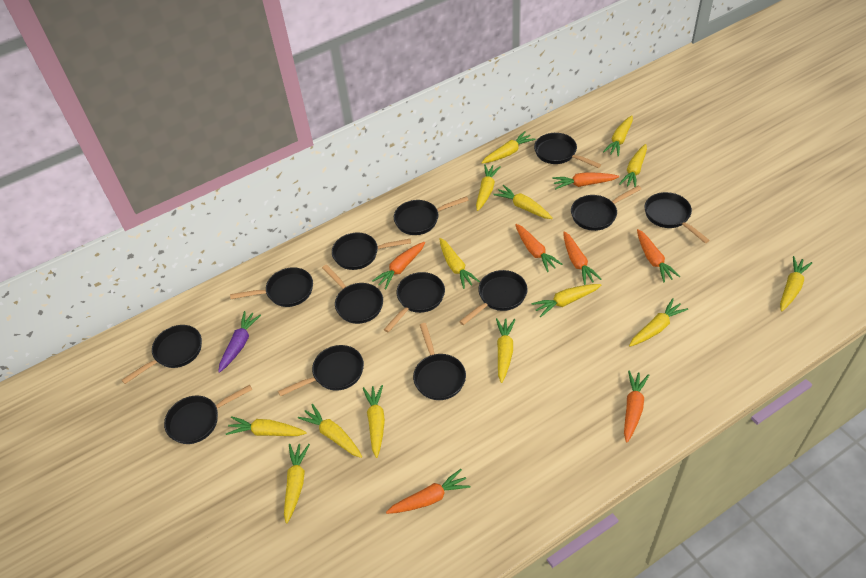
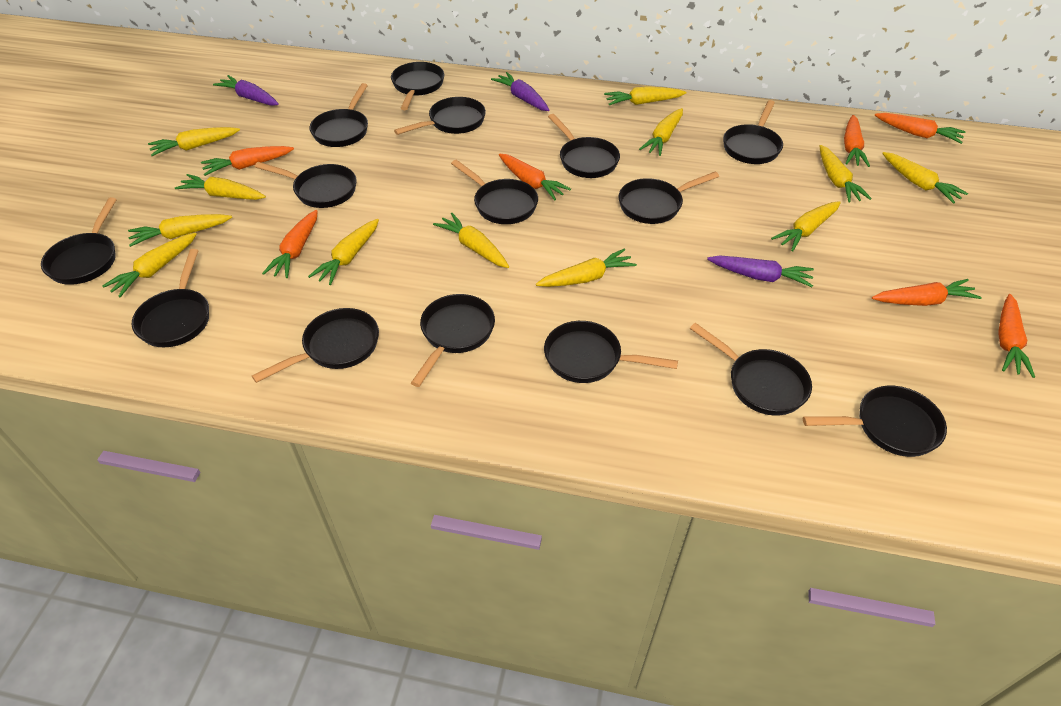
black pan: 13 -> 15
purple carrot: 1 -> 3
yellow carrot: 14 -> 12

